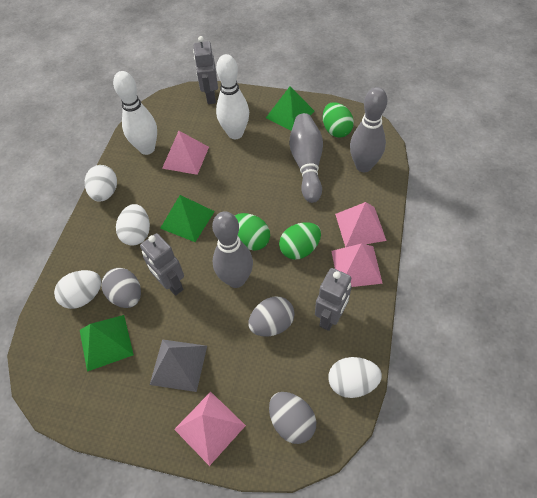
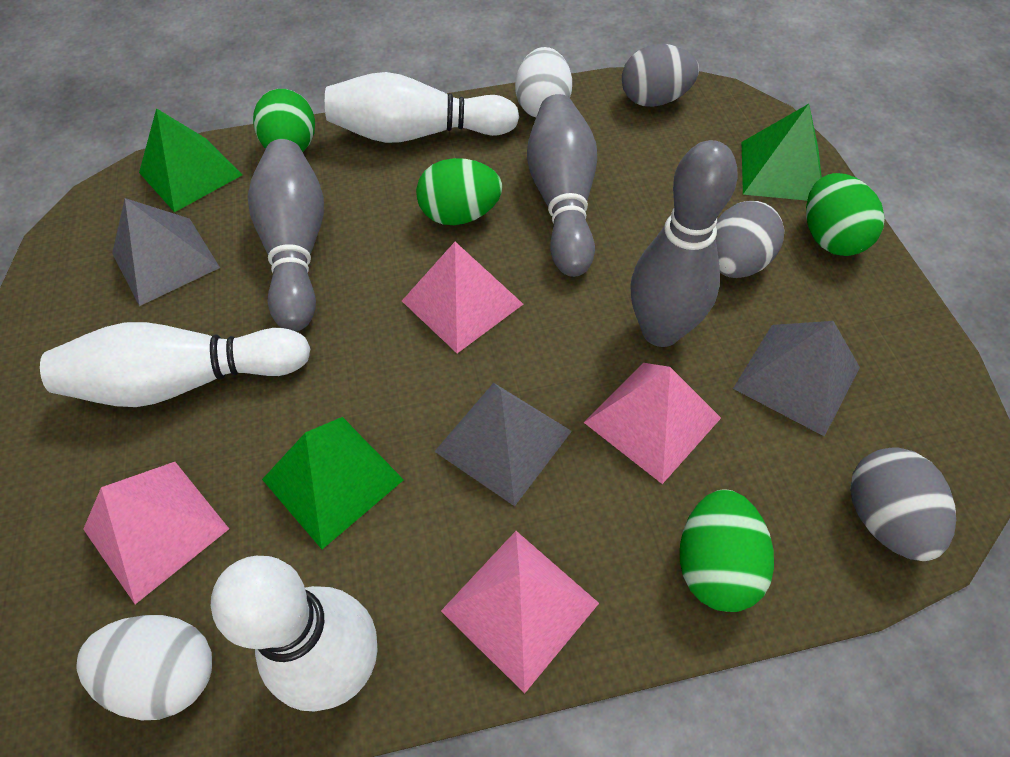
green egg: 3 -> 4
grey pyramid: 1 -> 3
grey robot: 3 -> 0
white bowling pin: 2 -> 3
white egg: 4 -> 2

